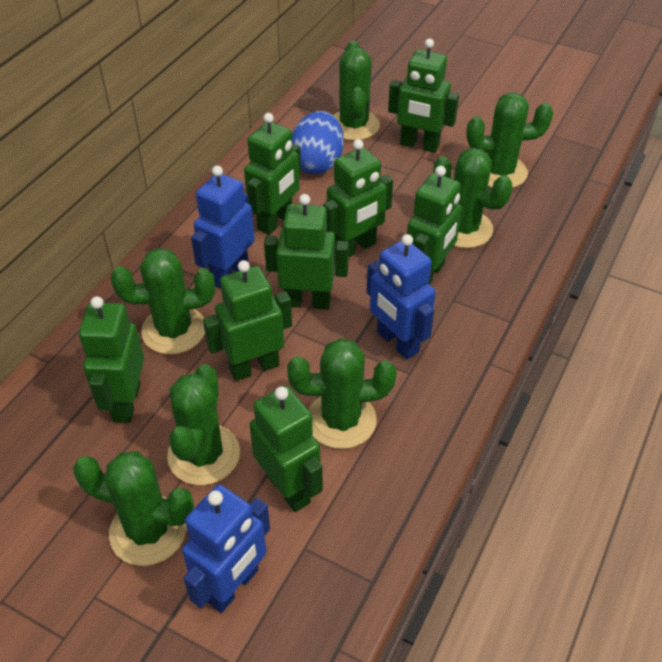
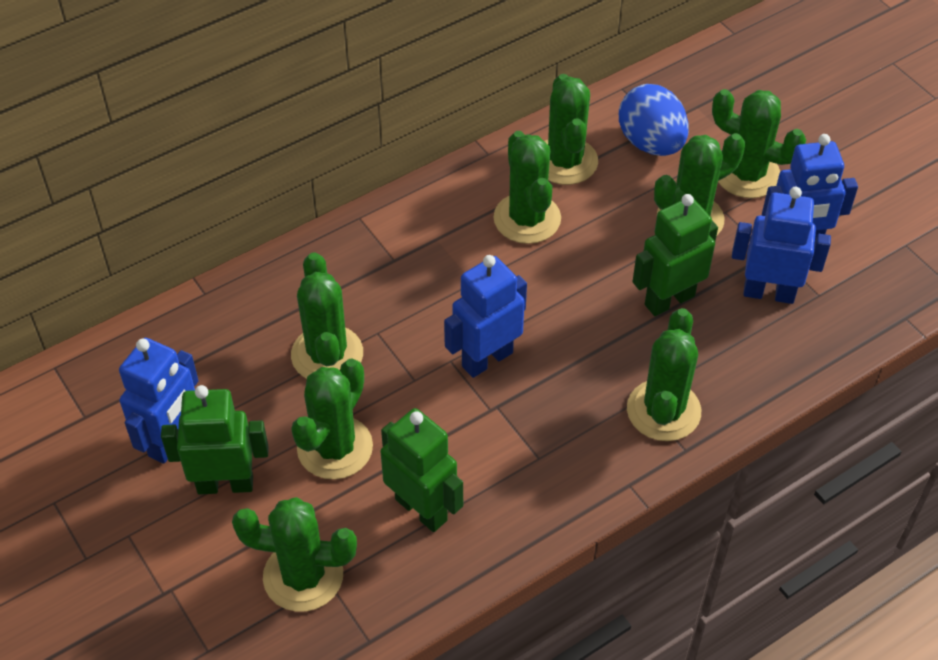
blue robot: 3 -> 4
green cactus: 7 -> 8
green robot: 8 -> 3

